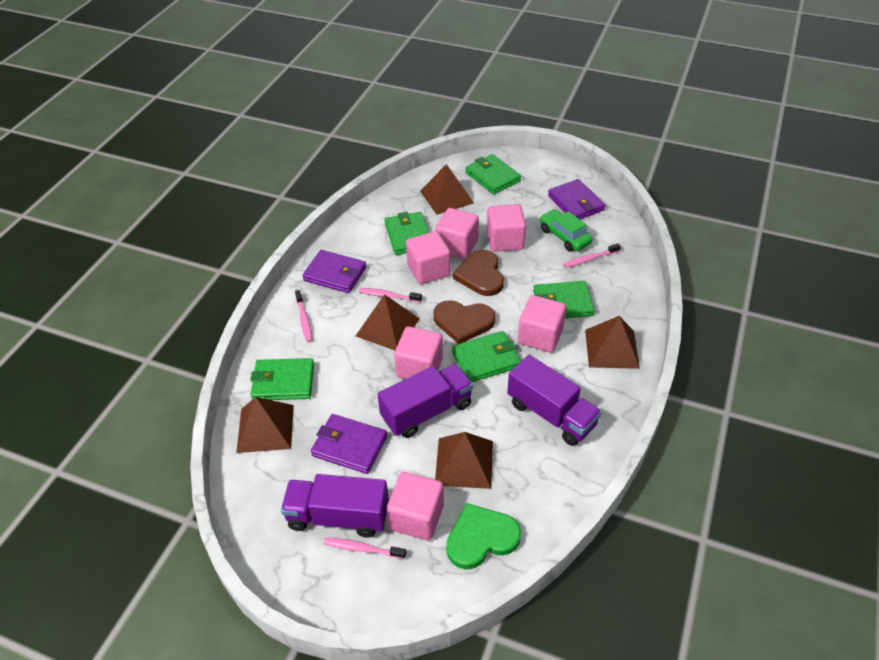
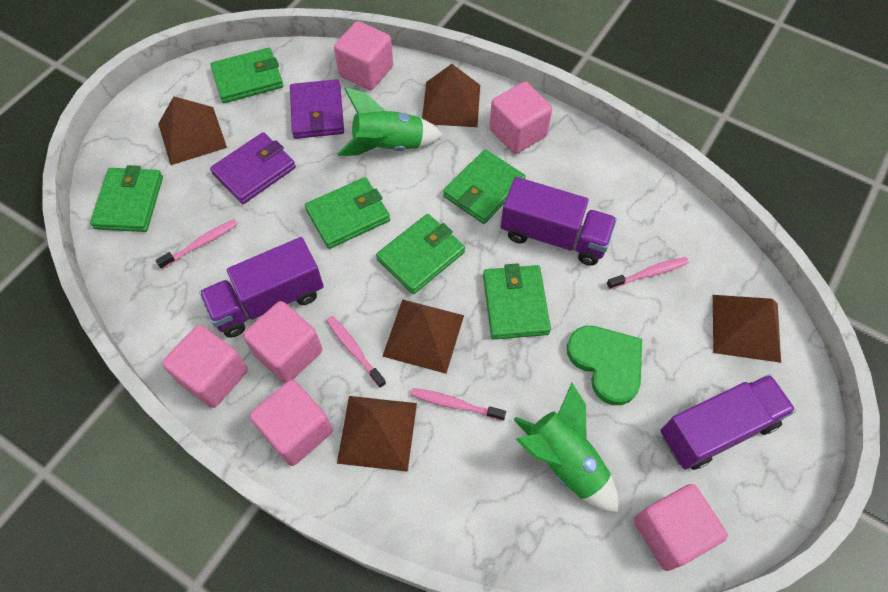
brown heart: 2 -> 0
green car: 1 -> 0
green rocket: 0 -> 2
green wallet: 5 -> 6
purple wallet: 3 -> 2

